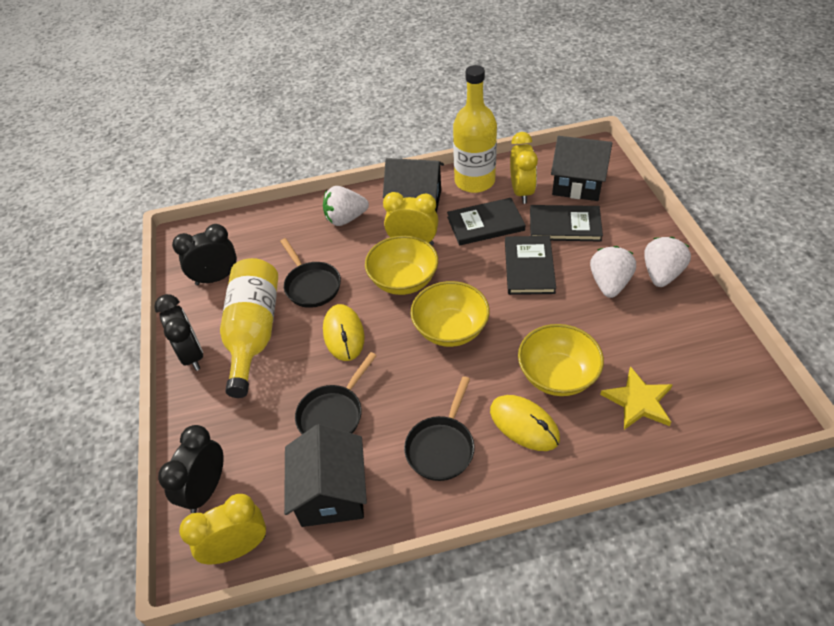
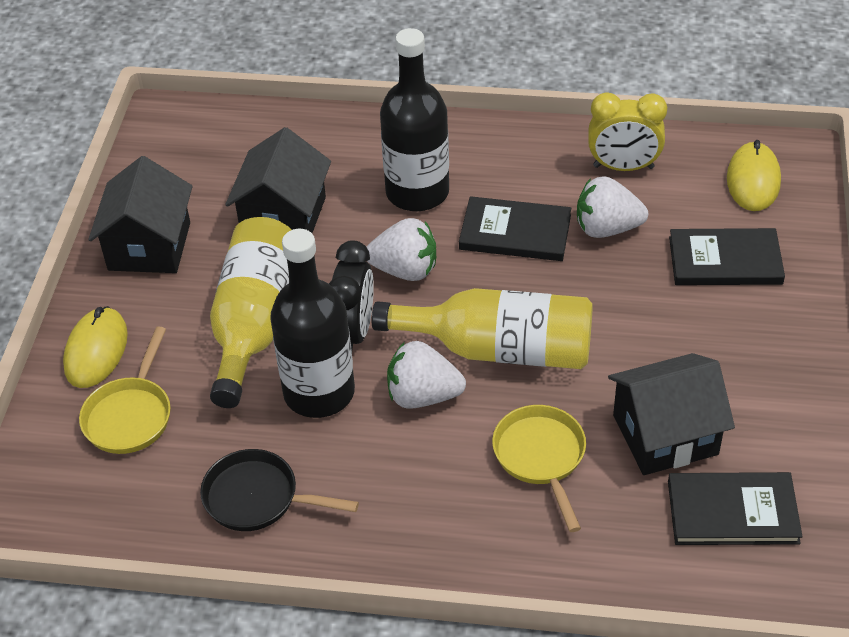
black bottle: 0 -> 2
black clock: 3 -> 1
black pan: 3 -> 1
yellow bowl: 3 -> 0
yellow clock: 3 -> 1
yellow pan: 0 -> 2
yellow star: 1 -> 0

